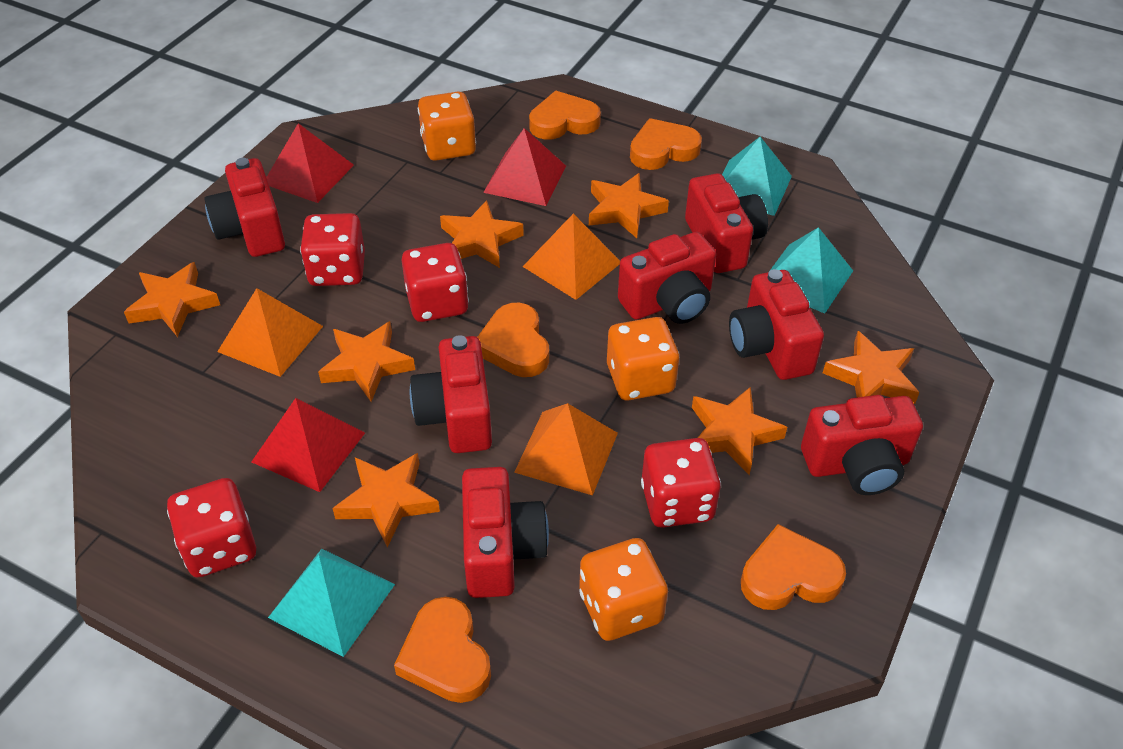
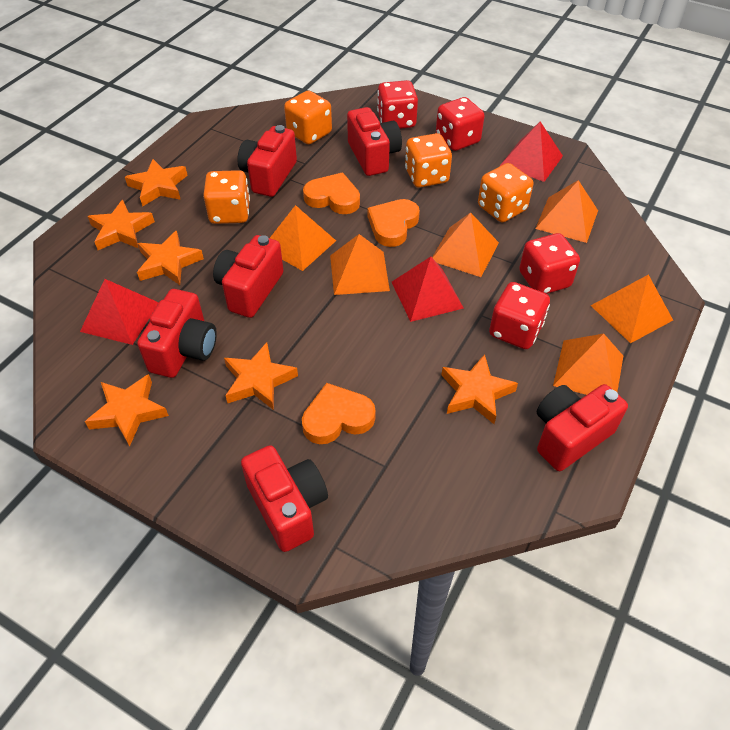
orange dice: 3 -> 4
orange heart: 5 -> 3
orange pyramid: 3 -> 6
orange star: 7 -> 6
red camera: 7 -> 6
turquoise pyramid: 3 -> 0

